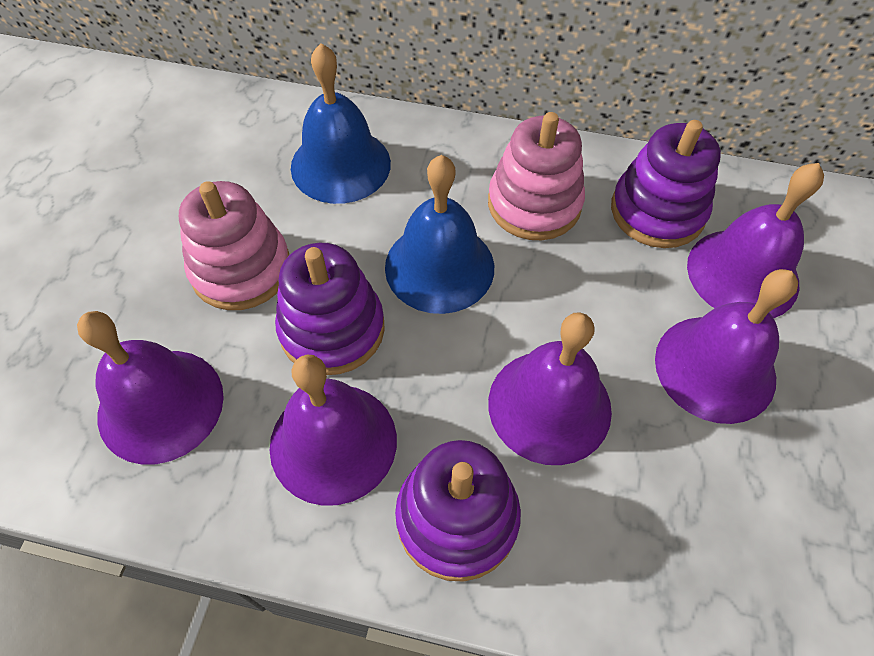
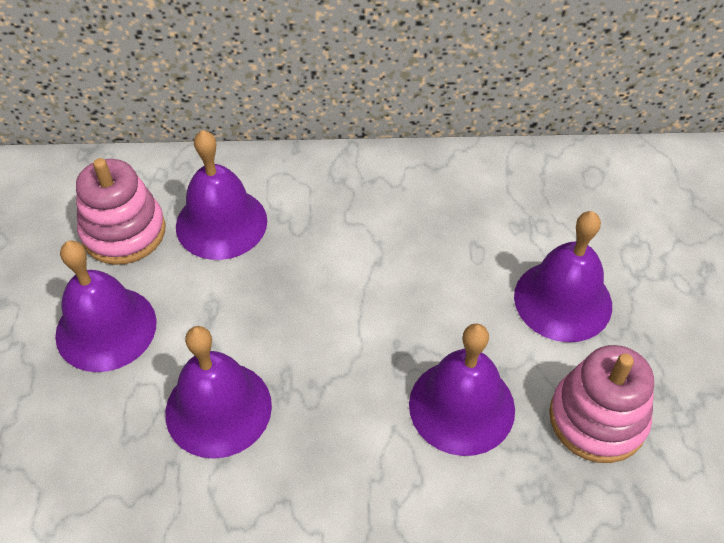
blue bell: 2 -> 0
purple stacking toy: 3 -> 0

